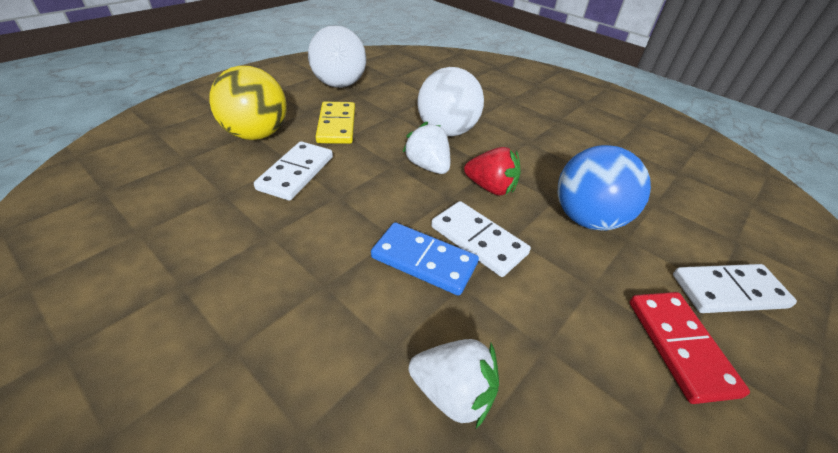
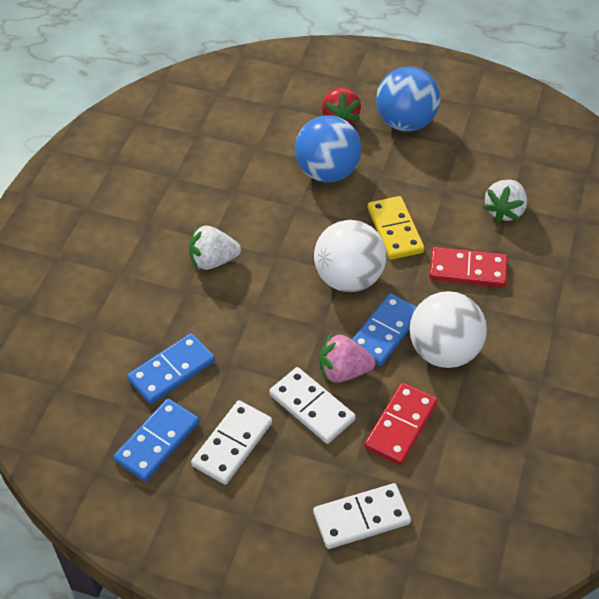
blue ball: 1 -> 2
blue domino: 1 -> 3
pink strawberry: 0 -> 1
red domino: 1 -> 2
yellow ball: 1 -> 0

